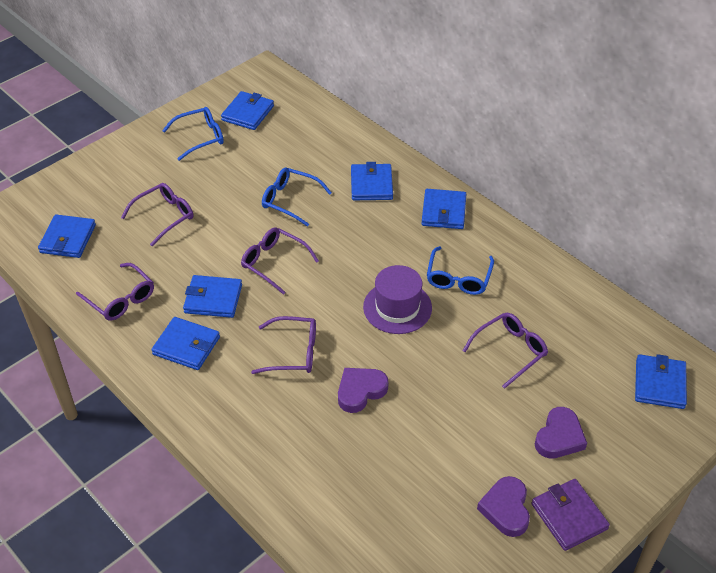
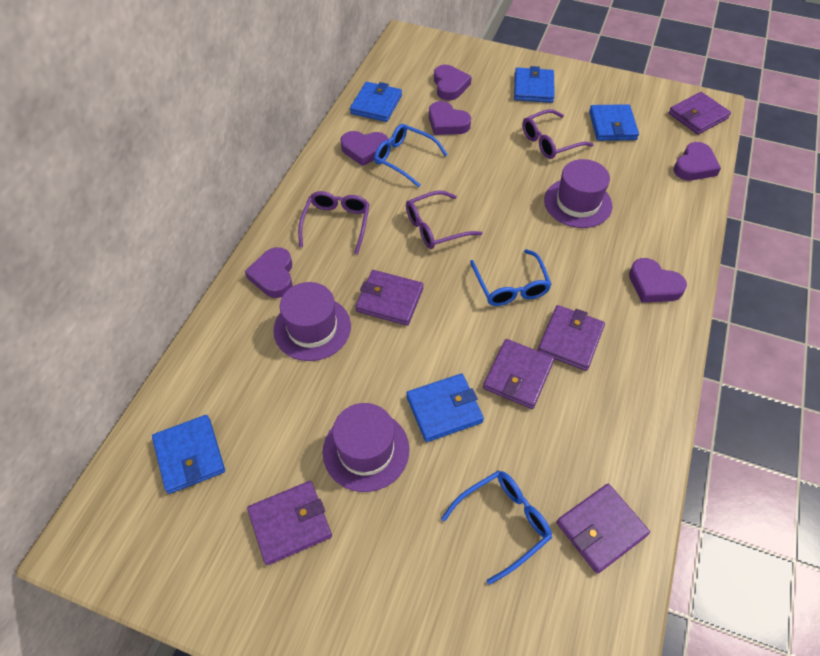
blue wallet: 7 -> 5
purple glasses: 5 -> 3
purple hat: 1 -> 3
purple heart: 3 -> 6
purple wallet: 1 -> 6

